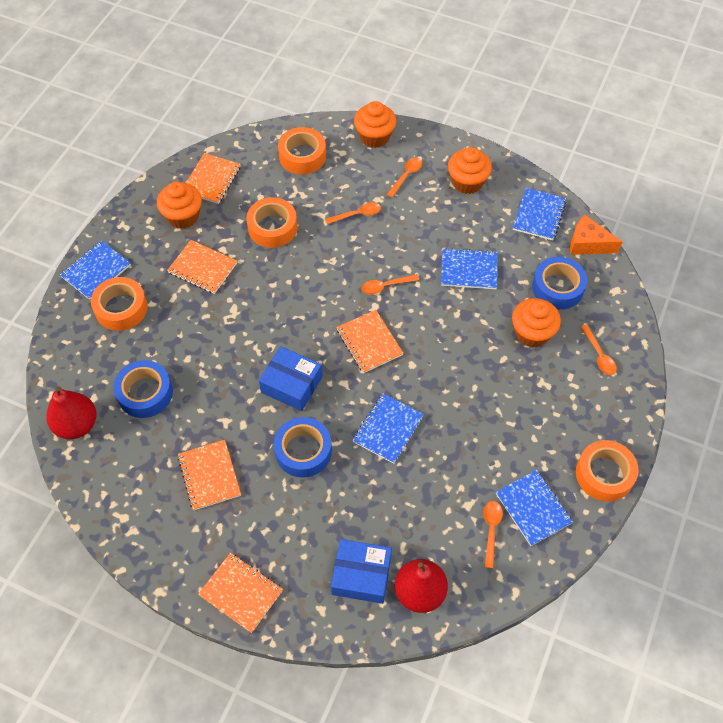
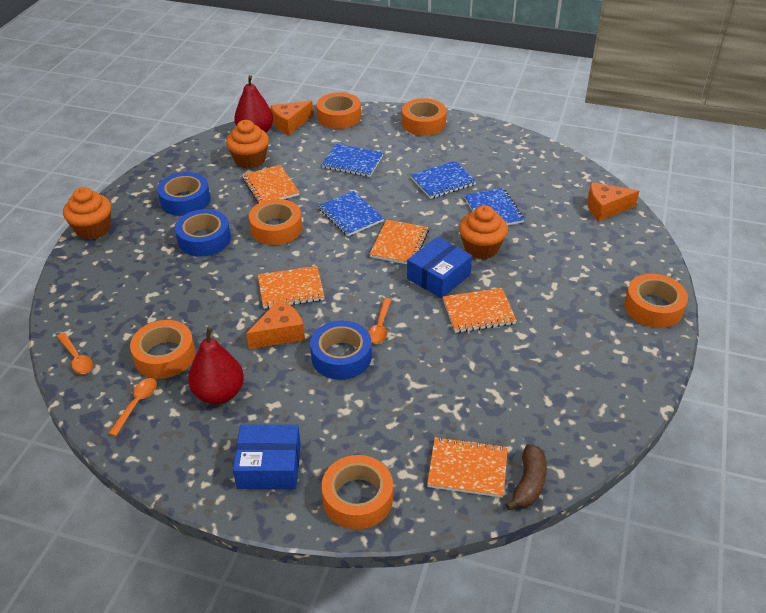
blue notebook: 5 -> 4
brown banana: 0 -> 1
orange cheese: 1 -> 3
orange cupcake: 4 -> 3
orange spoon: 5 -> 3
orange tape: 4 -> 6

